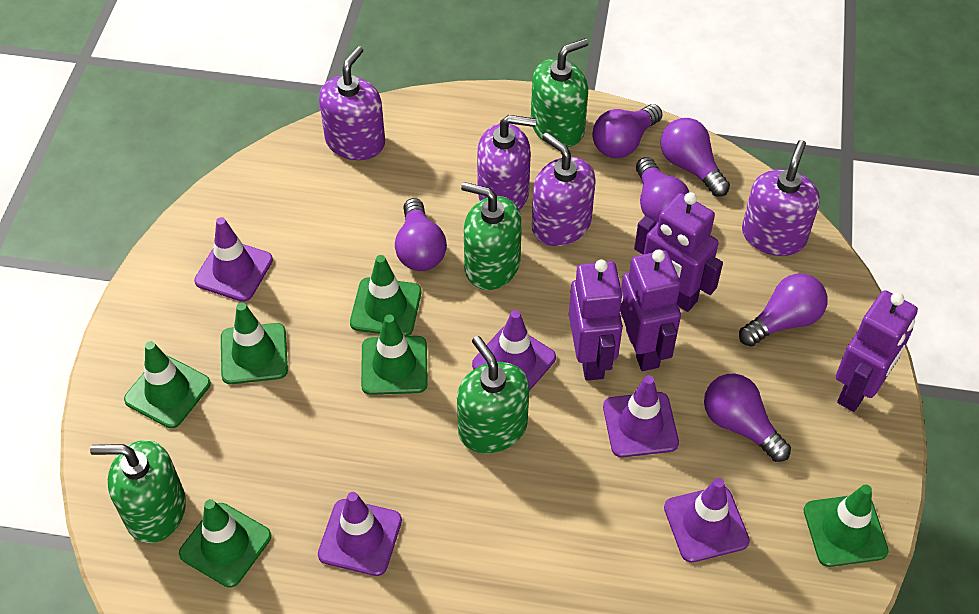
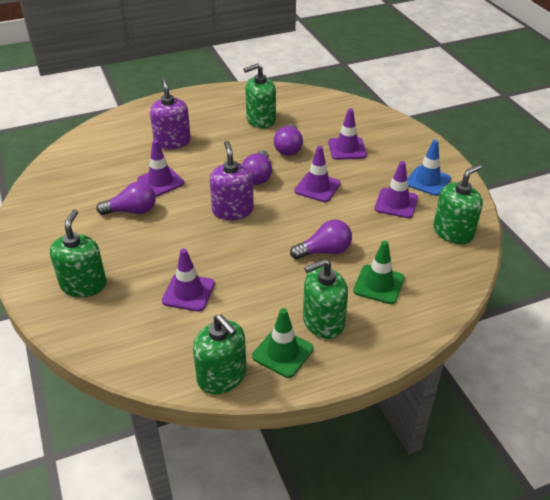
blue traffic cone: 0 -> 1
green soap dispenser: 4 -> 5
green traffic cone: 6 -> 2
purple light bulb: 6 -> 4
purple robot: 4 -> 0
purple soap dispenser: 4 -> 2

